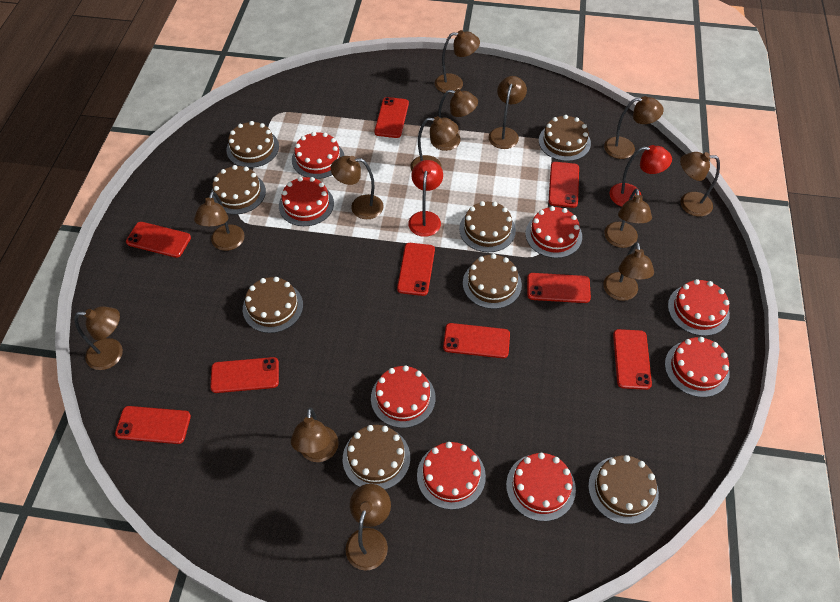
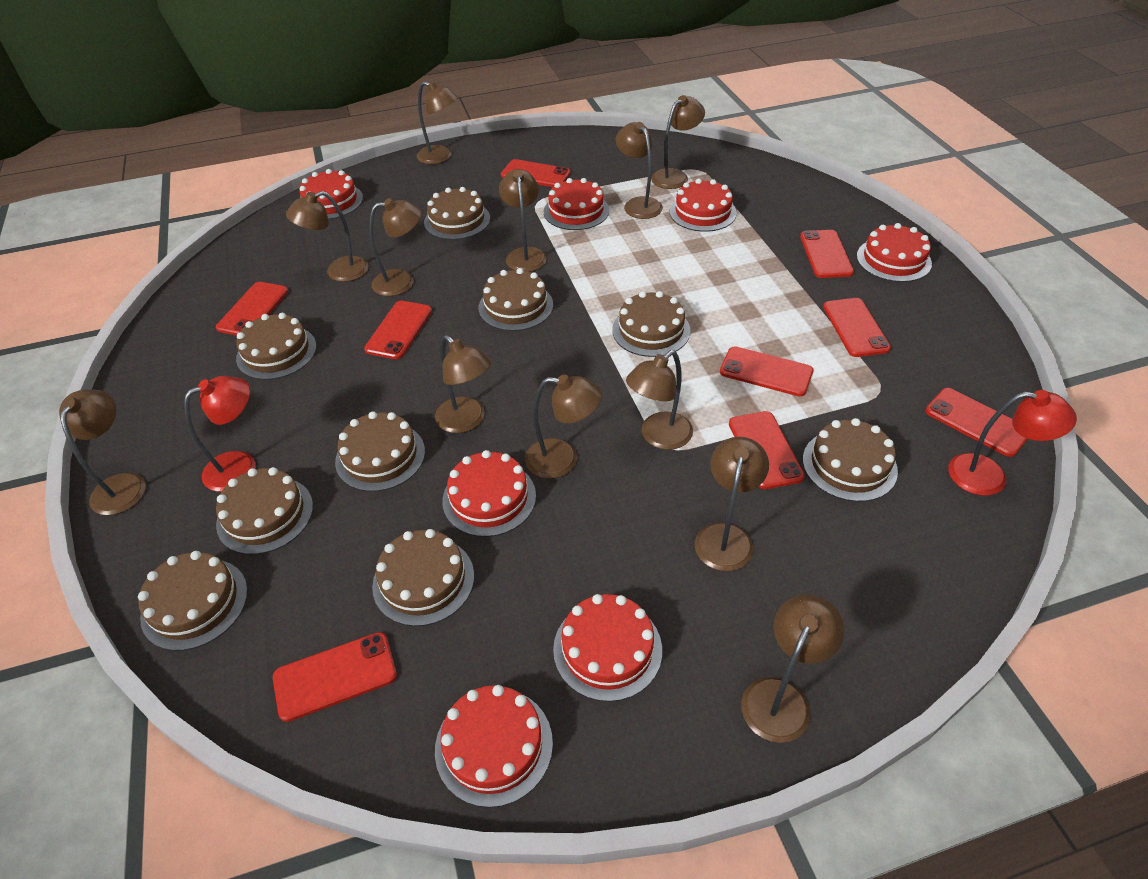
brown cake: 8 -> 9
brown lamp: 13 -> 12
red cake: 8 -> 7

